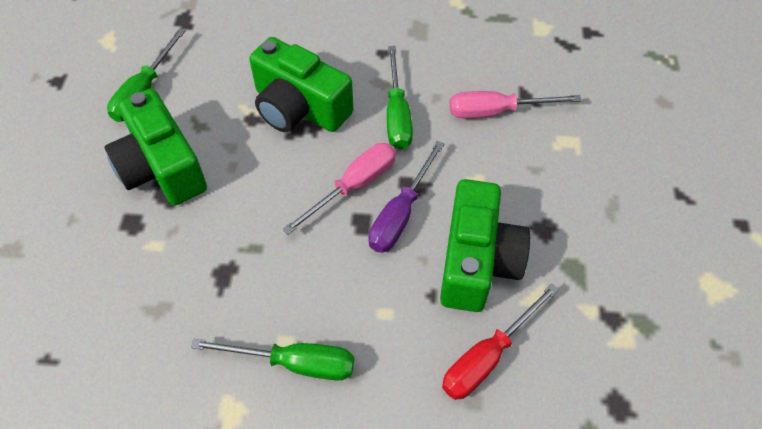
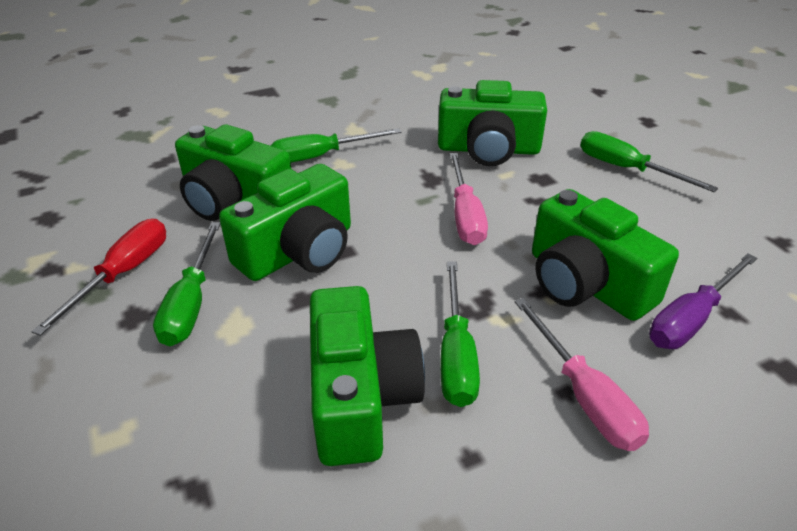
green camera: 3 -> 5
green screwdriver: 3 -> 4

